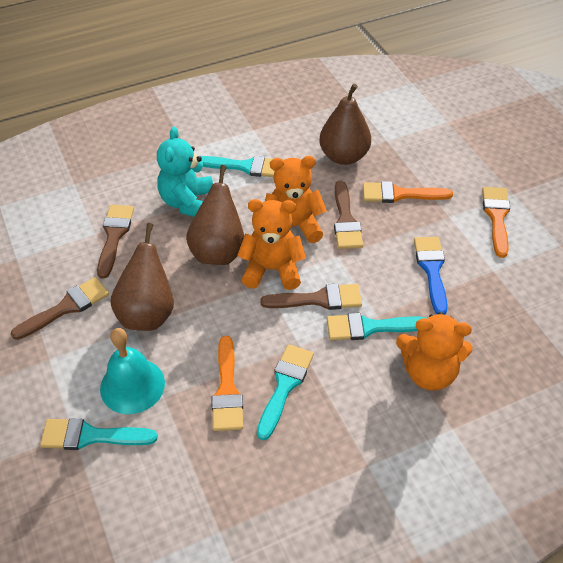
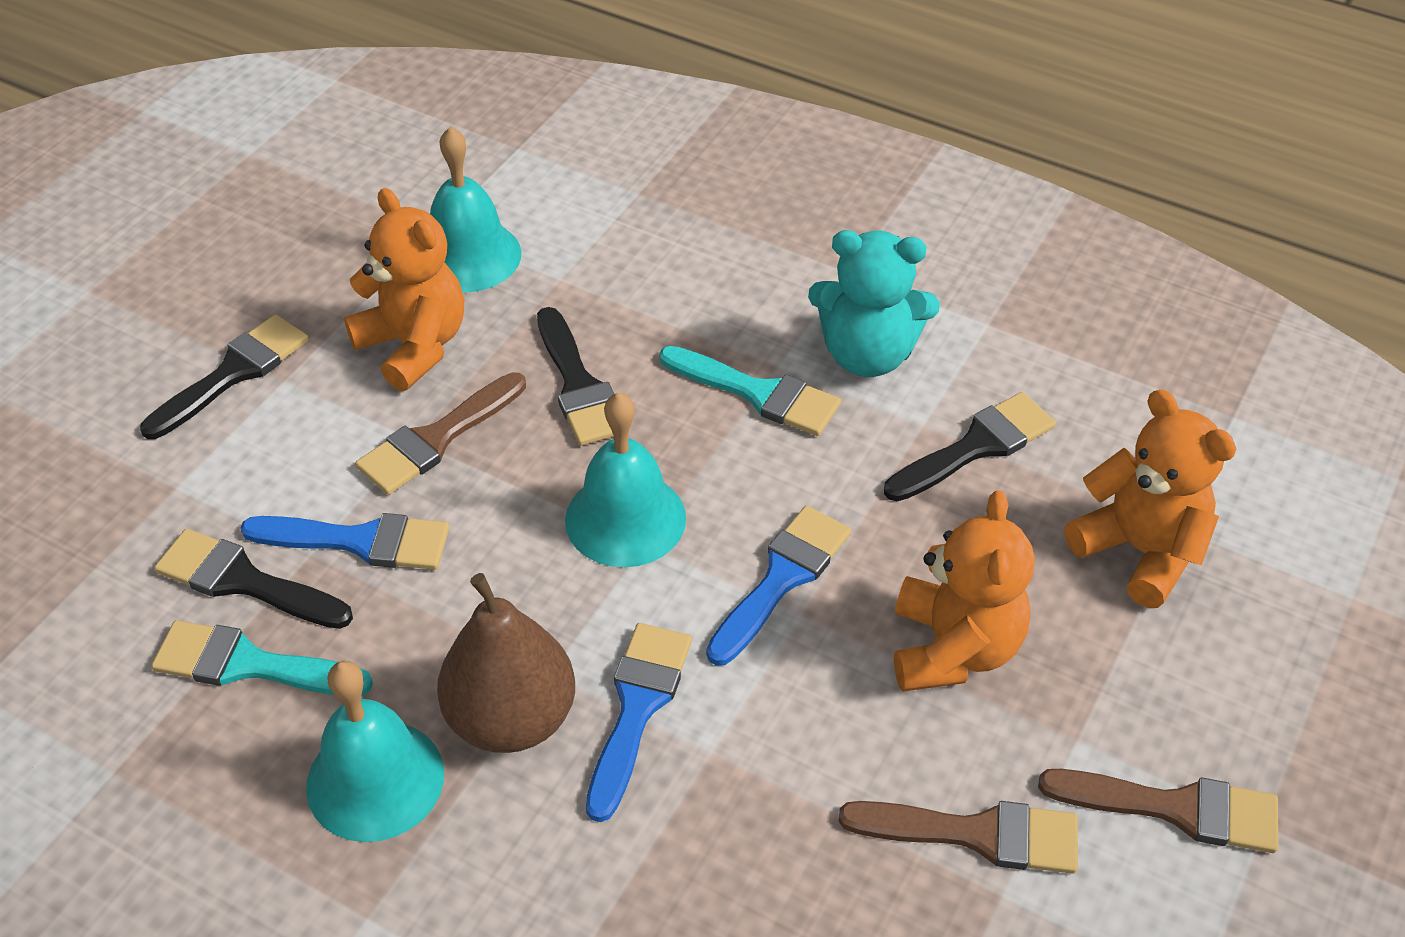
black brush: 0 -> 4
blue brush: 1 -> 3
brown brush: 4 -> 3
brown pear: 3 -> 1
orange brush: 3 -> 0
turquoise bell: 1 -> 3
turquoise brush: 4 -> 2

